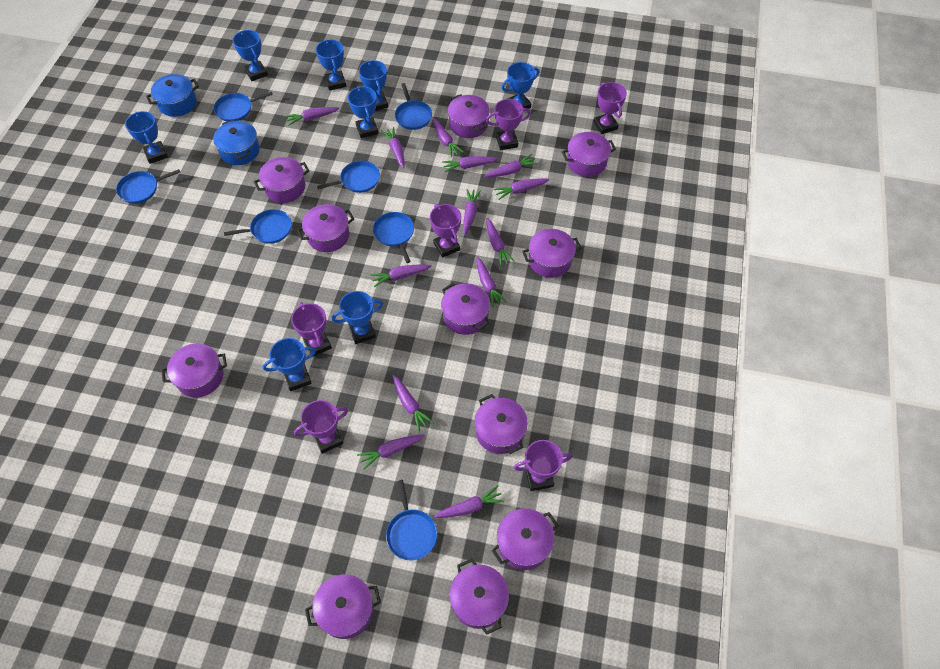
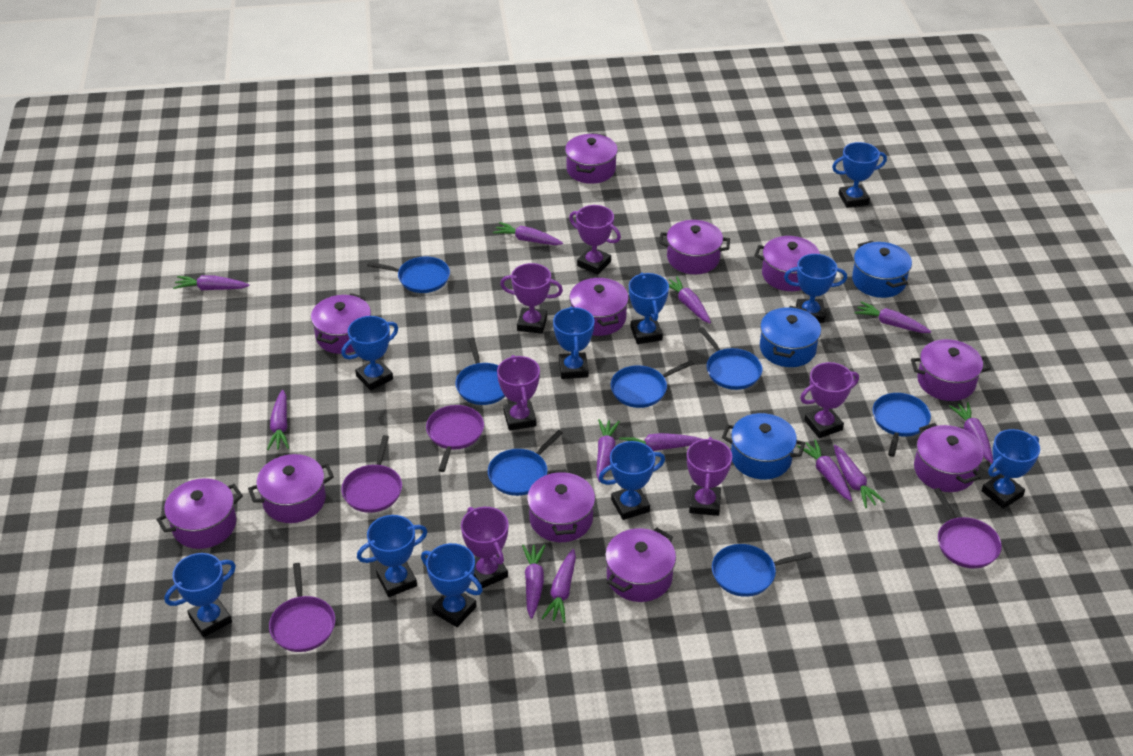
blue pot: 2 -> 3
blue trophy: 8 -> 10
purple carrot: 13 -> 12
purple pan: 0 -> 4

